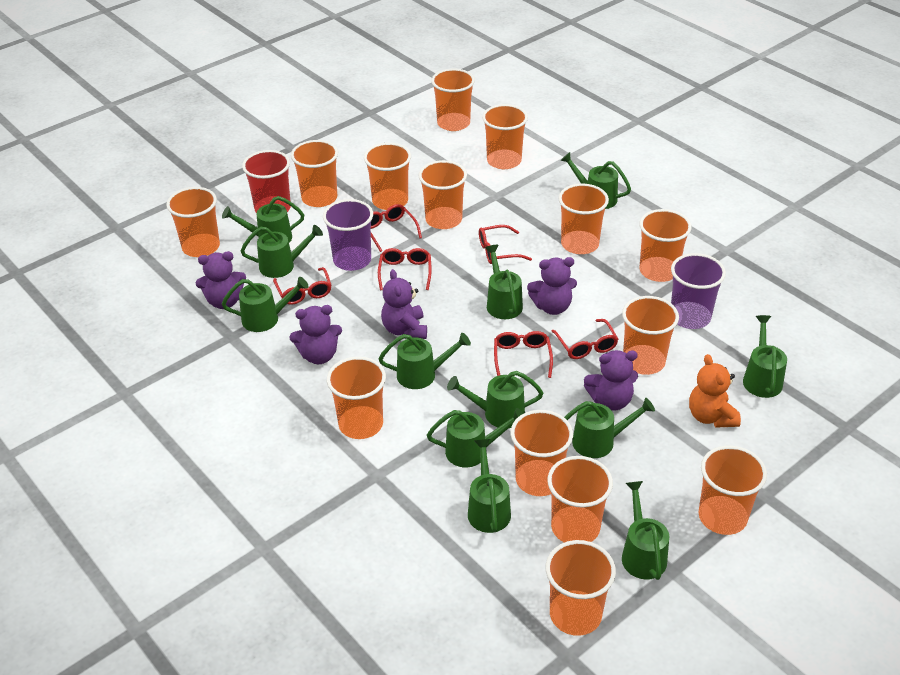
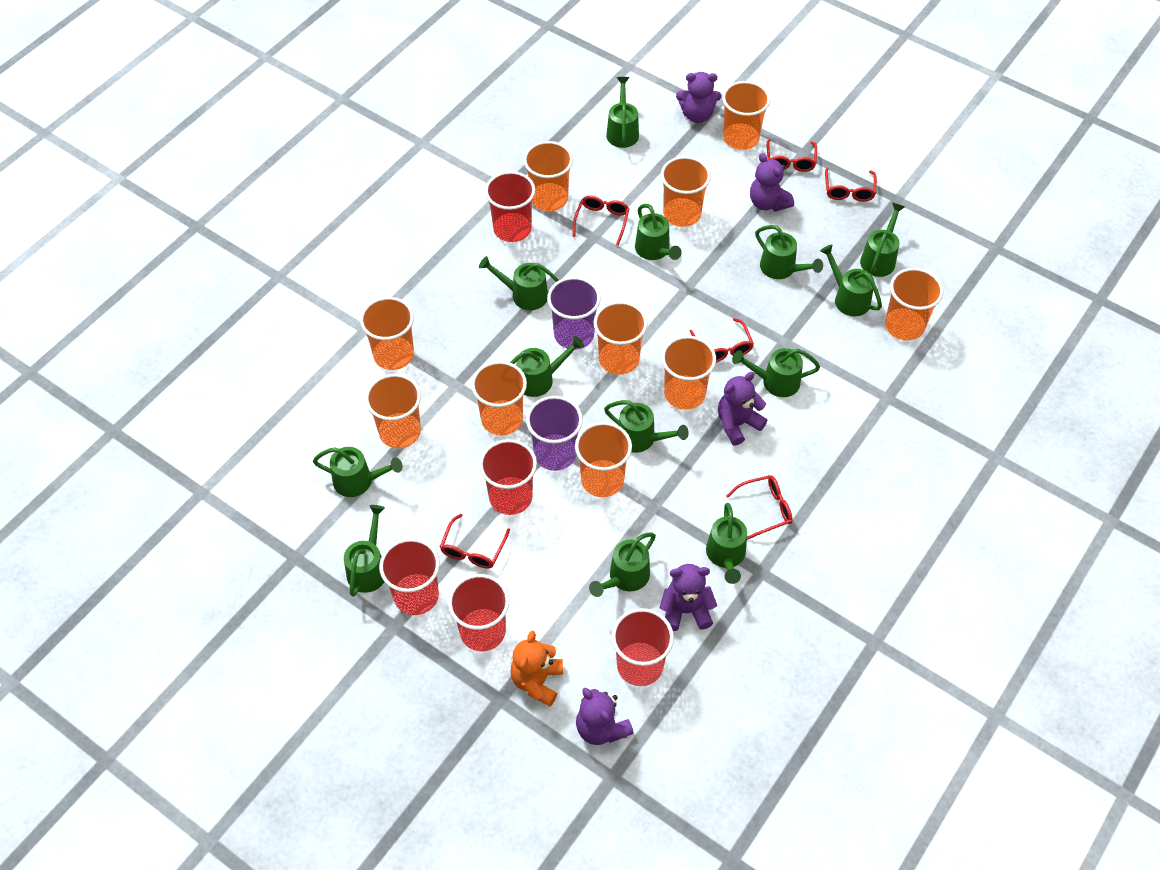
green watering can: 12 -> 13
orange cup: 14 -> 10
red cup: 1 -> 5

